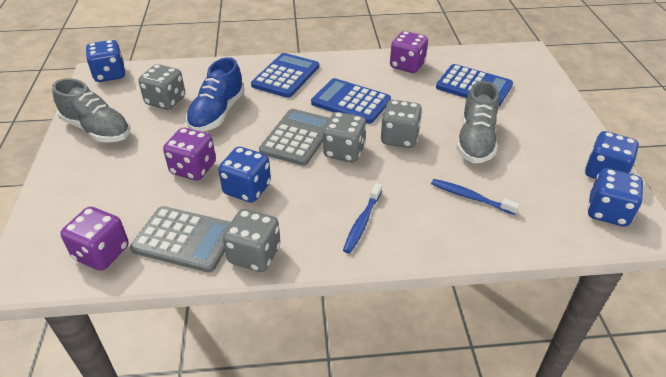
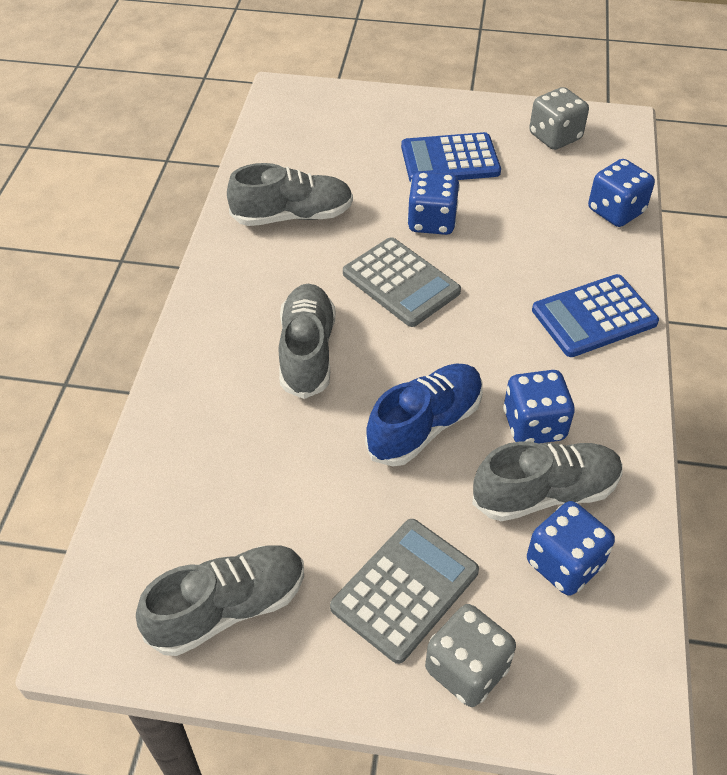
blue calculator: 3 -> 2
blue toothbrush: 2 -> 0
grey dice: 4 -> 2
grey shoe: 2 -> 4
purple dice: 3 -> 0

